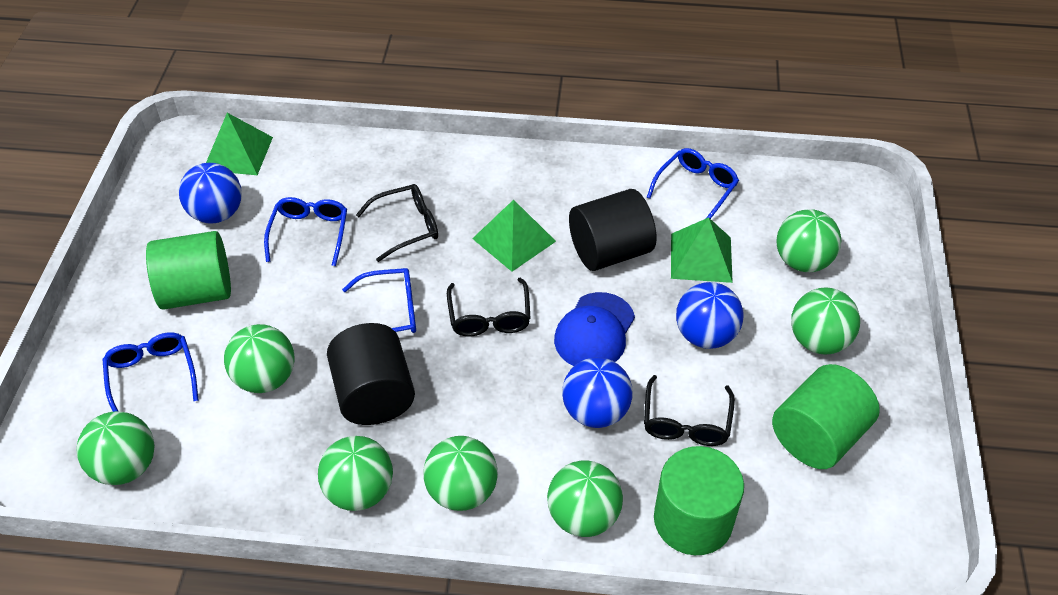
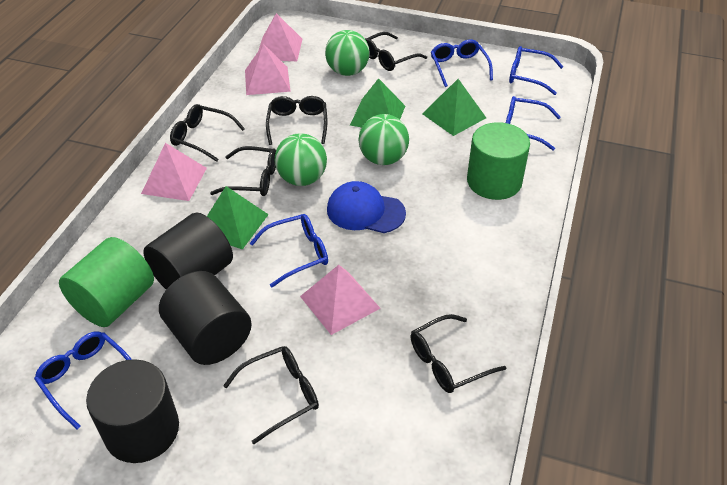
black cylinder: 2 -> 3
black glasses: 3 -> 6
blue ball: 3 -> 0
blue glasses: 4 -> 5
green ball: 7 -> 3
green cylinder: 3 -> 2
pink pyramid: 0 -> 4

